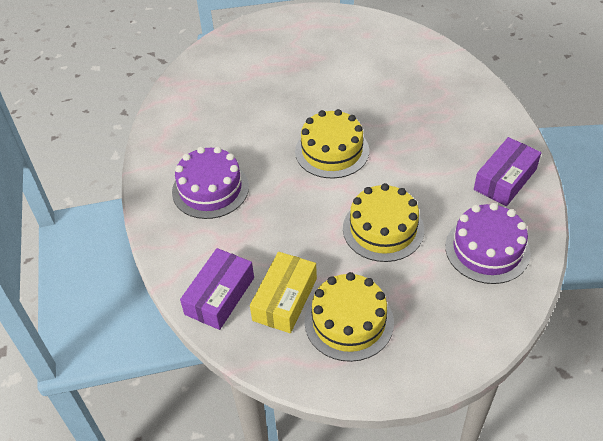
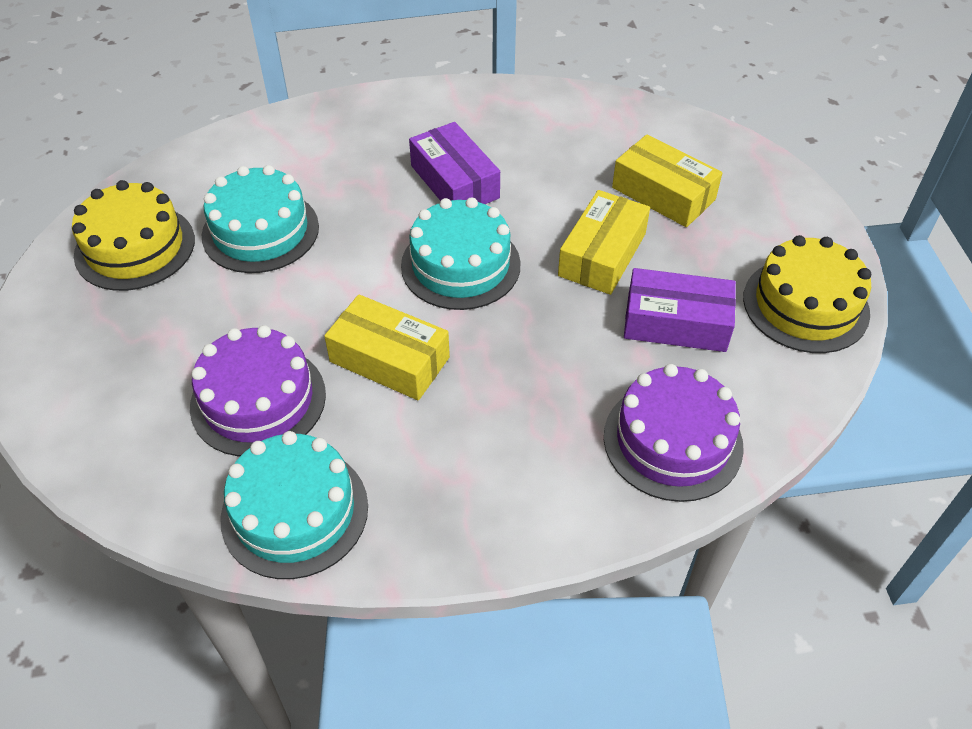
turquoise cake: 0 -> 3
yellow box: 1 -> 3
yellow cake: 3 -> 2

